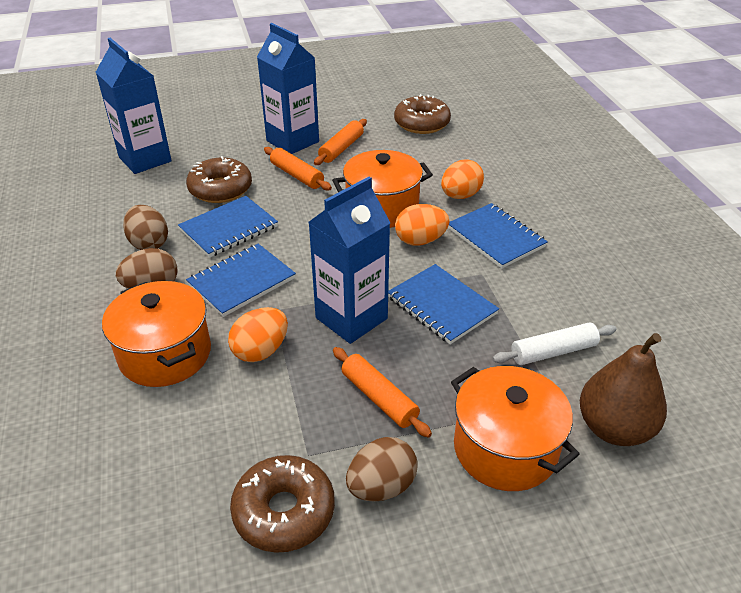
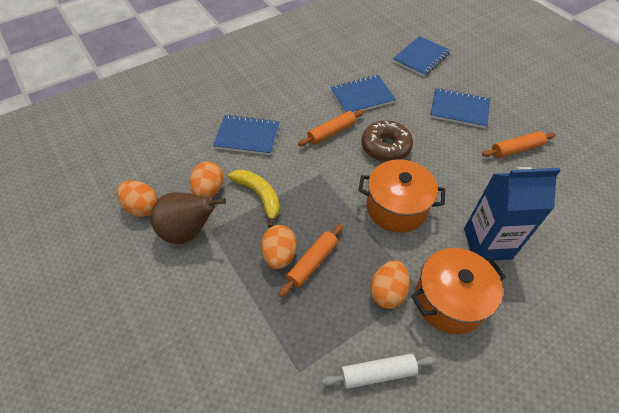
blue carton: 3 -> 1
brown donut: 3 -> 1
brown egg: 3 -> 0
orange egg: 3 -> 4
orange pot: 3 -> 2
yellow banana: 0 -> 1

